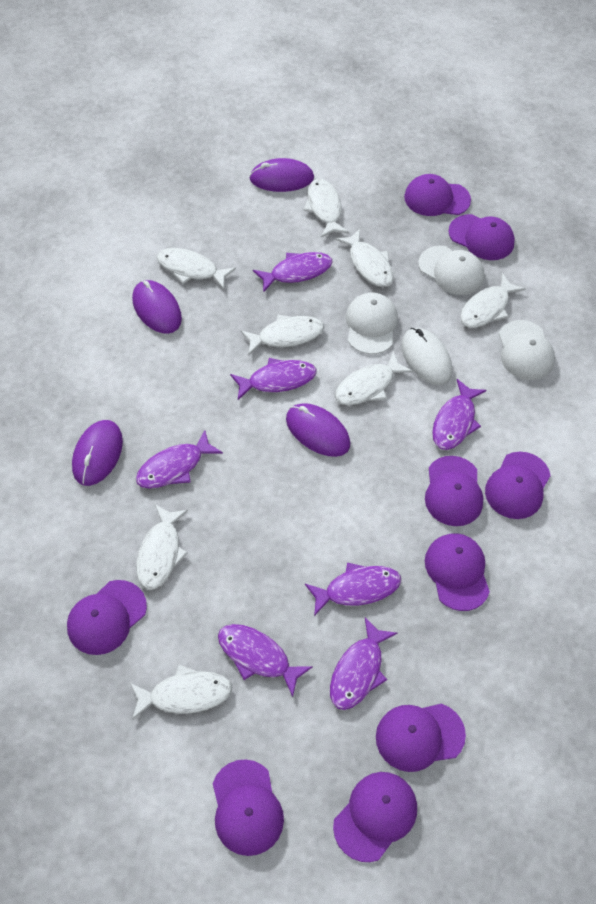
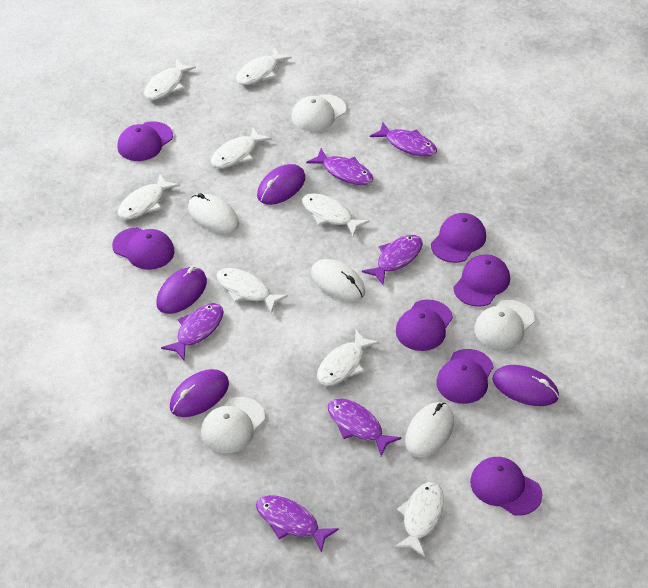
purple cap: 9 -> 7
purple fish: 7 -> 6
white mouse: 1 -> 3

